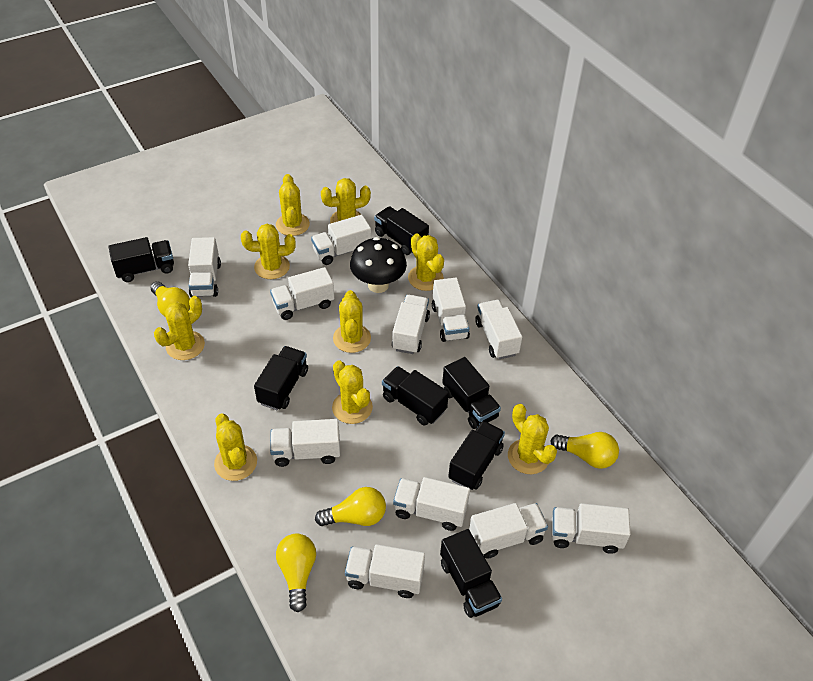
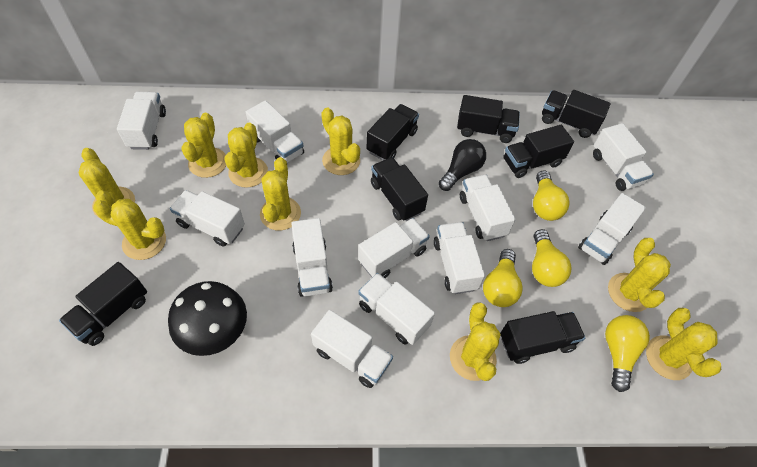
black light bulb: 0 -> 1

